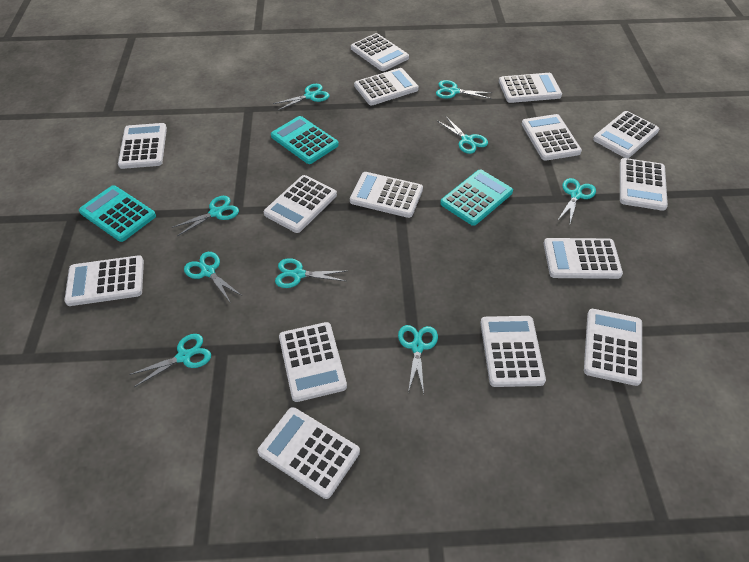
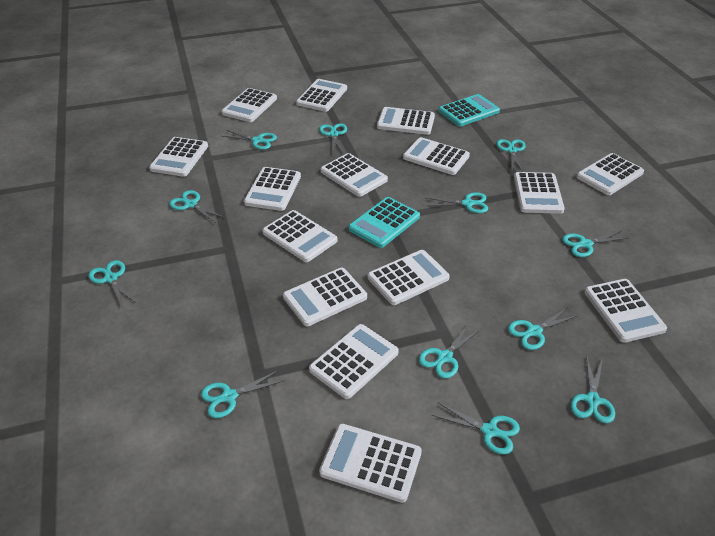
turquoise calculator: 3 -> 2
turquoise scissors: 9 -> 12

